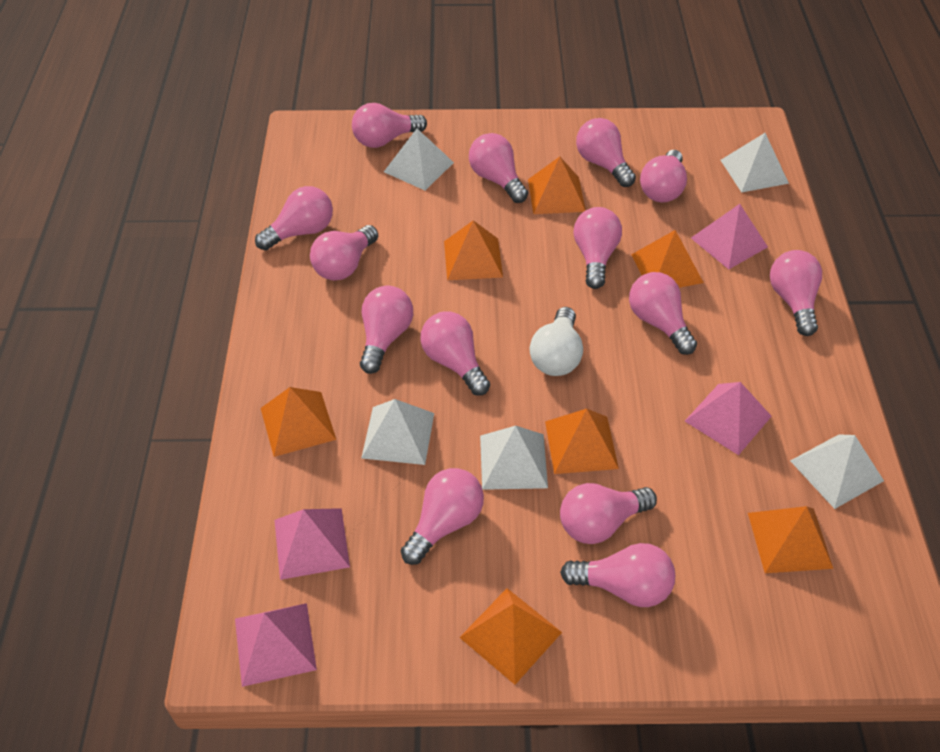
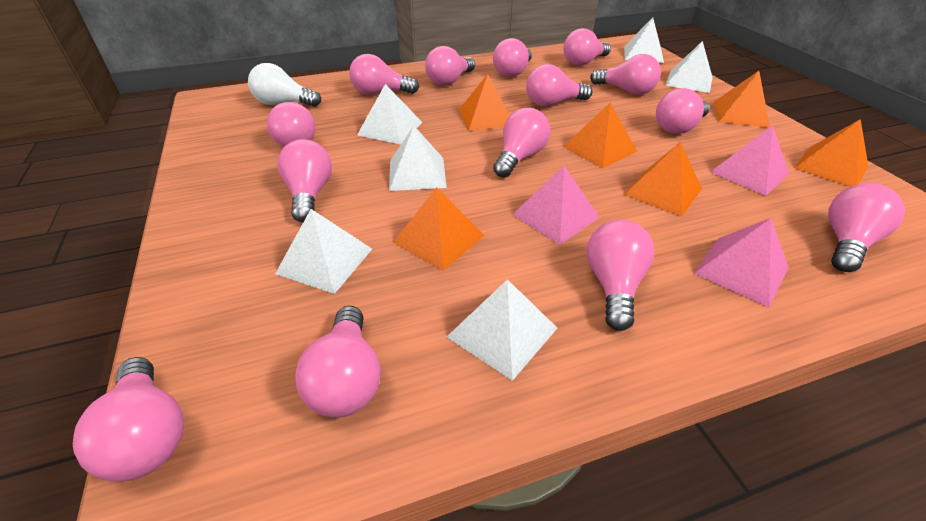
orange pyramid: 7 -> 6
pink pyramid: 4 -> 3
white pyramid: 5 -> 6

